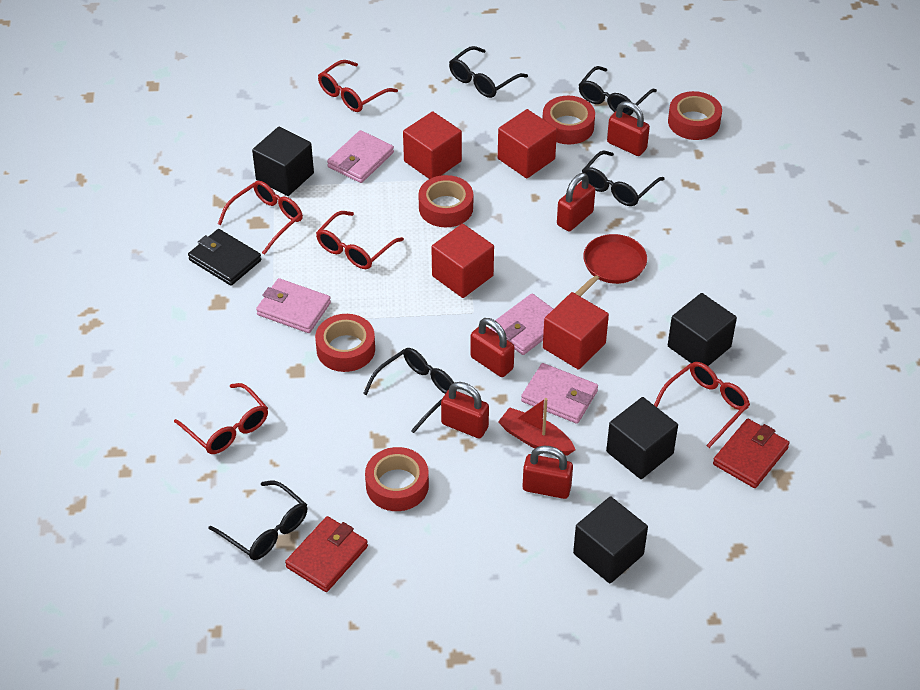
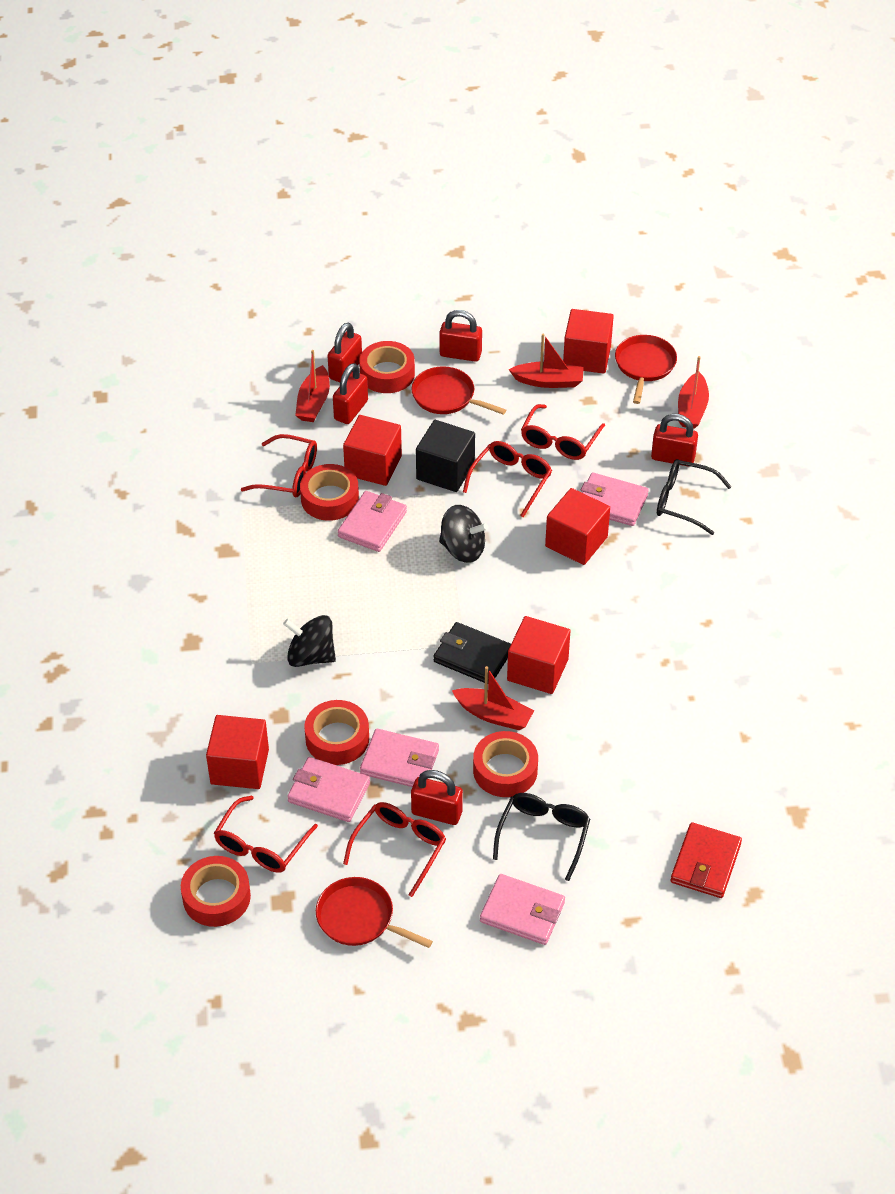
black cube: 4 -> 1
black glasses: 5 -> 2
black spinning top: 0 -> 2
pink wallet: 4 -> 5
red boat: 1 -> 4
red cube: 4 -> 5
red pan: 1 -> 3
red wallet: 2 -> 1

